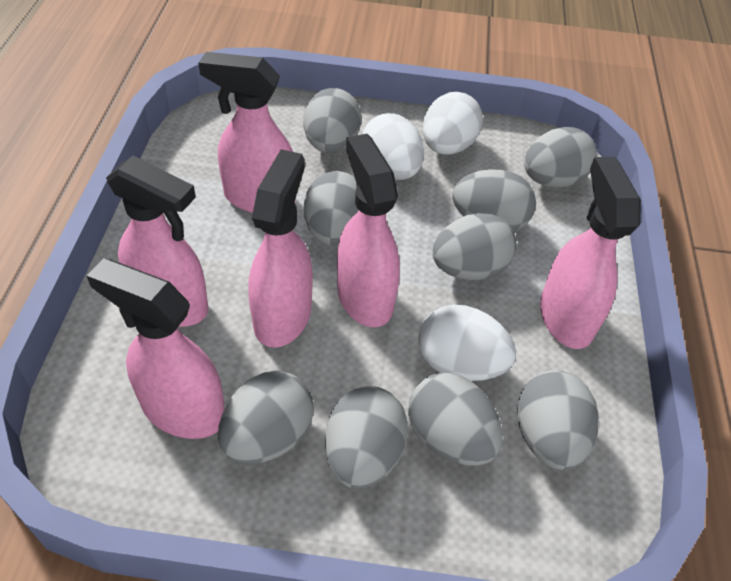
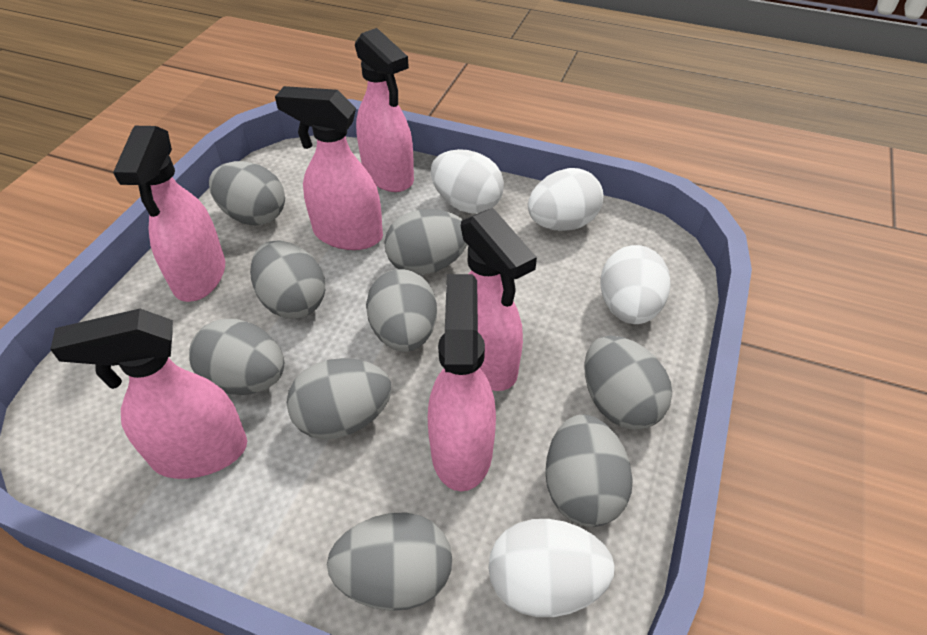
white egg: 3 -> 4

